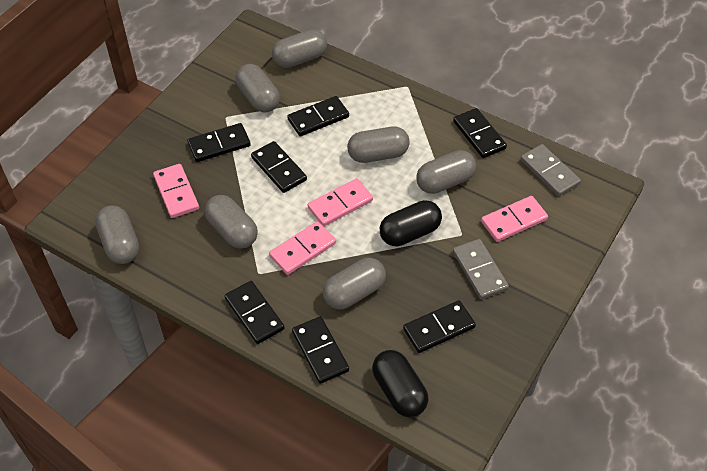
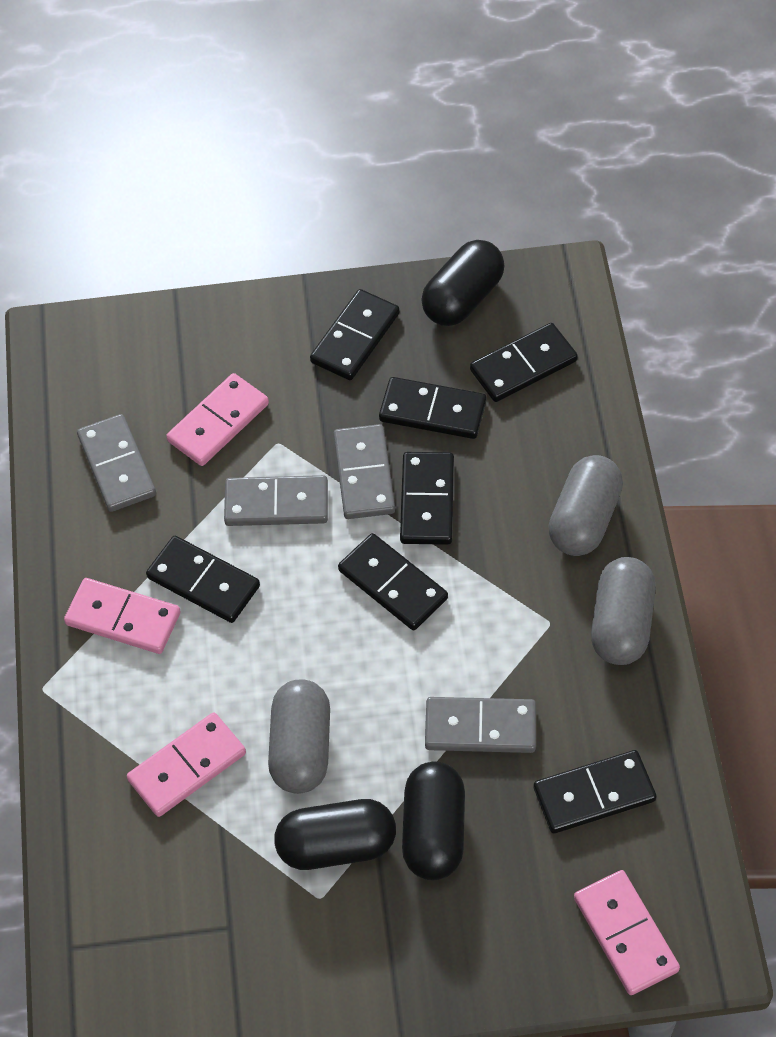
black capsule: 2 -> 3
grey capsule: 7 -> 3
grey domino: 2 -> 4

